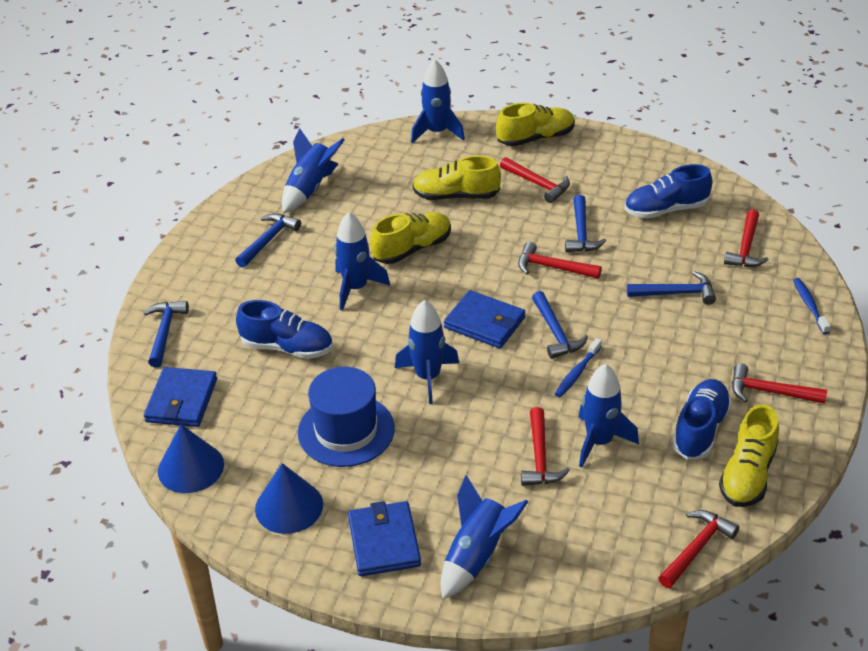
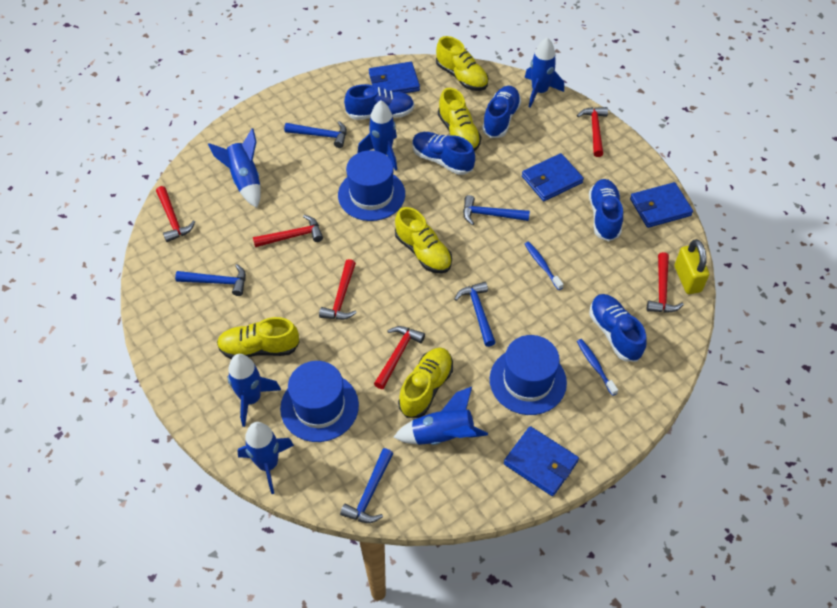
blue cone: 2 -> 0
blue hat: 1 -> 3
blue shoe: 3 -> 5
blue wallet: 3 -> 4
yellow padlock: 0 -> 1
yellow shoe: 4 -> 5

